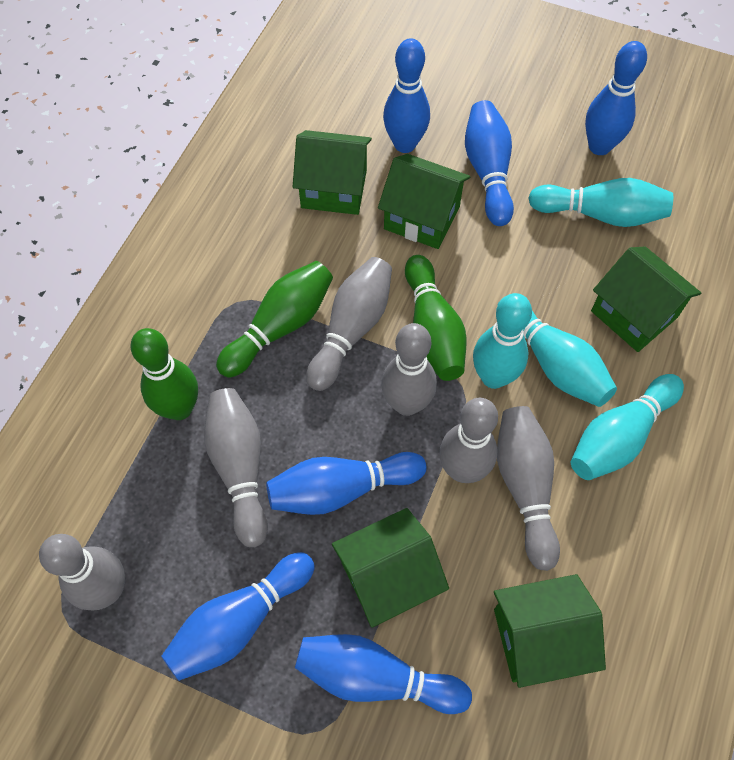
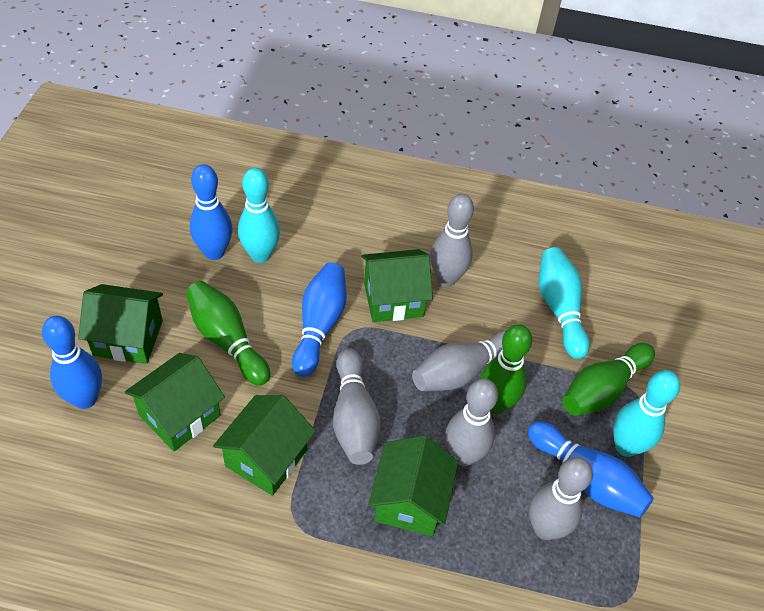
blue bowling pin: 6 -> 4
grey bowling pin: 6 -> 5
turquoise bowling pin: 4 -> 3

